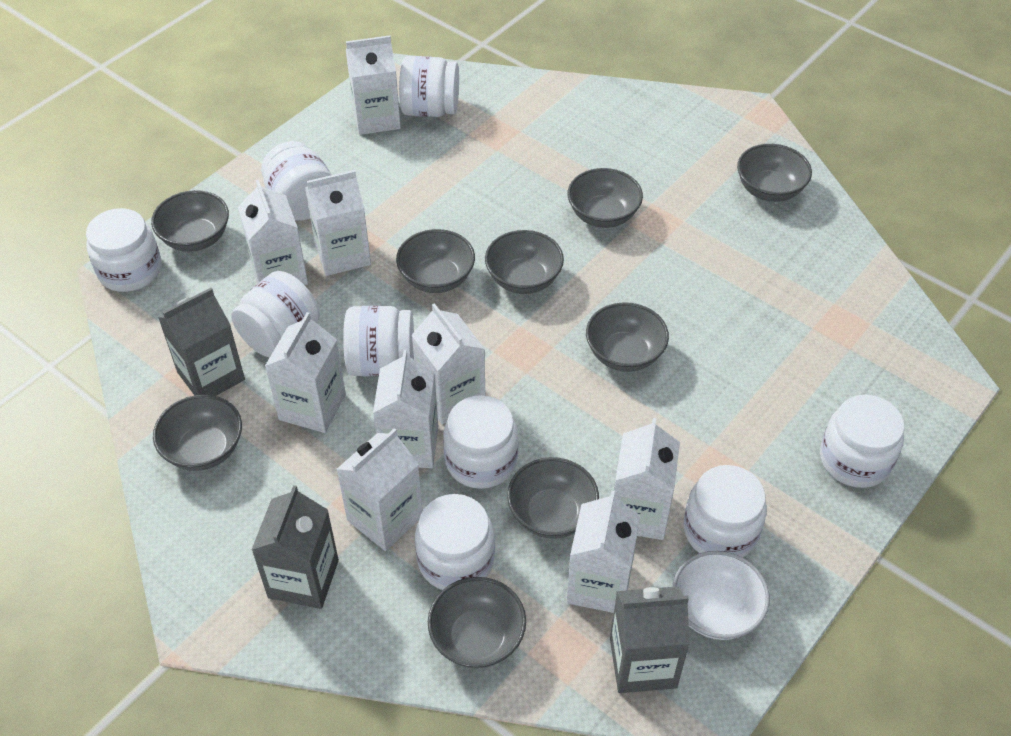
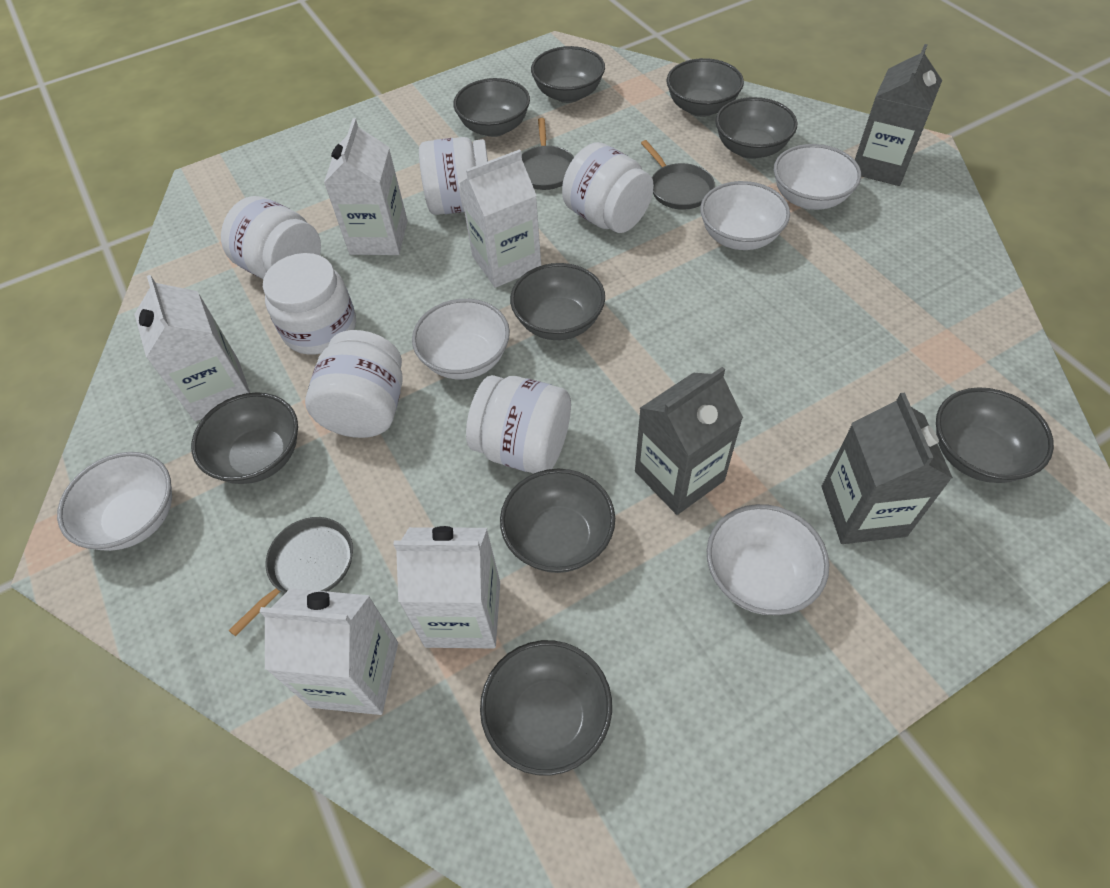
grey pan: 0 -> 3
white bowl: 1 -> 5
white carton: 9 -> 5
white jar: 9 -> 6

